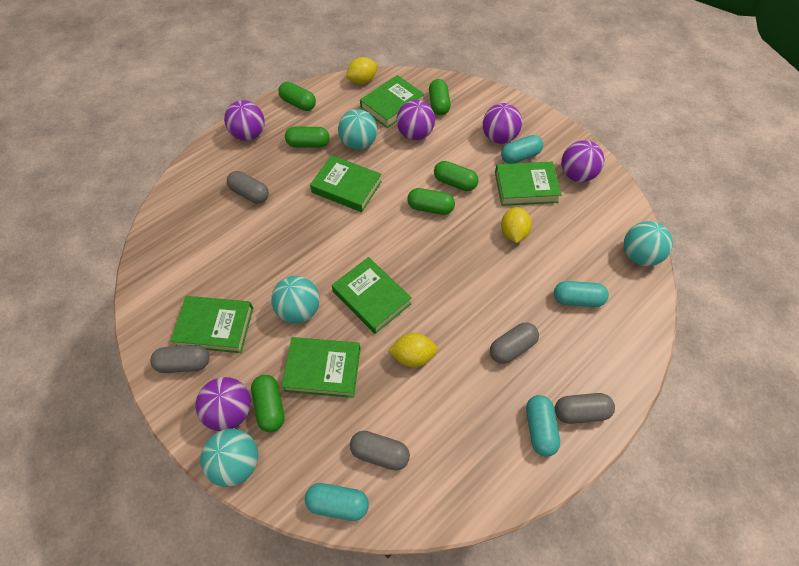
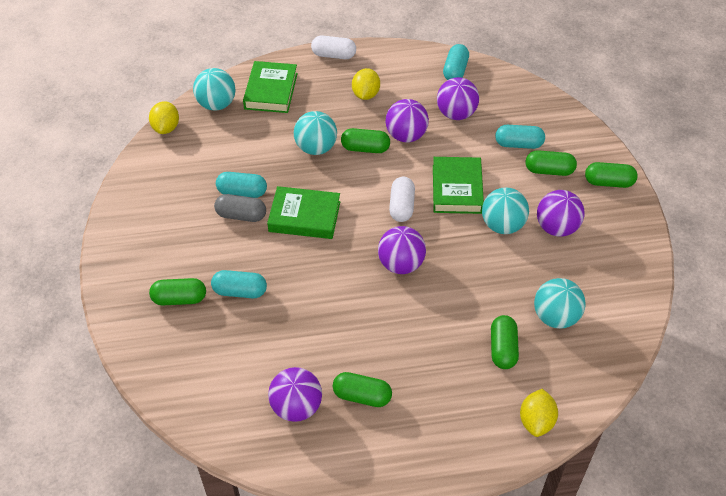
green book: 6 -> 3
grey capsule: 5 -> 1
white capsule: 0 -> 2

